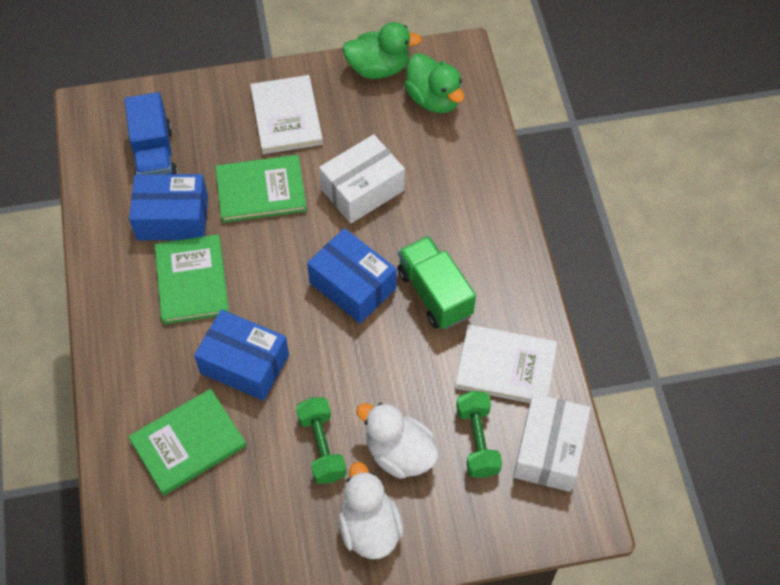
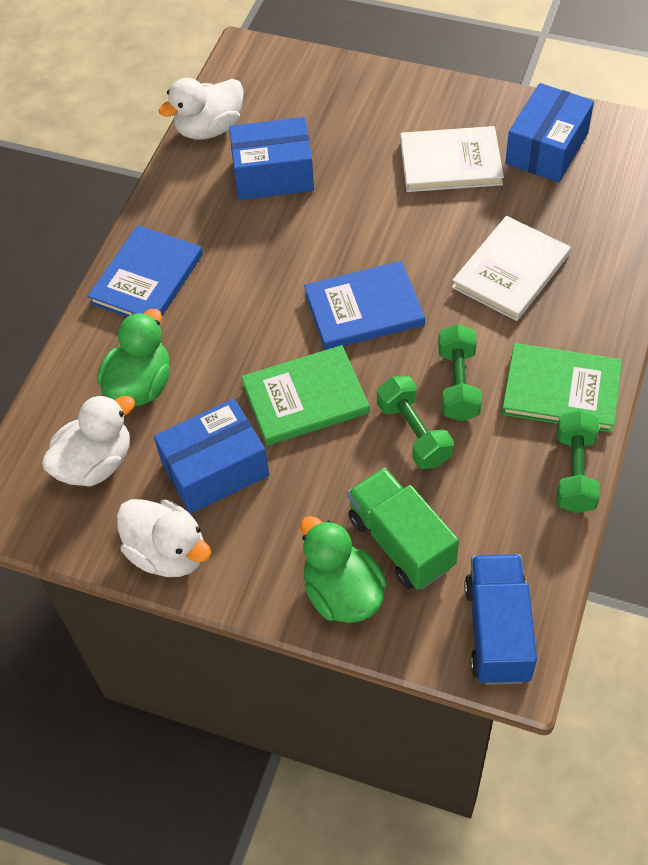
blue book: 0 -> 2
green book: 3 -> 2
green dumbbell: 2 -> 3
white box: 2 -> 0
white duck: 2 -> 3

